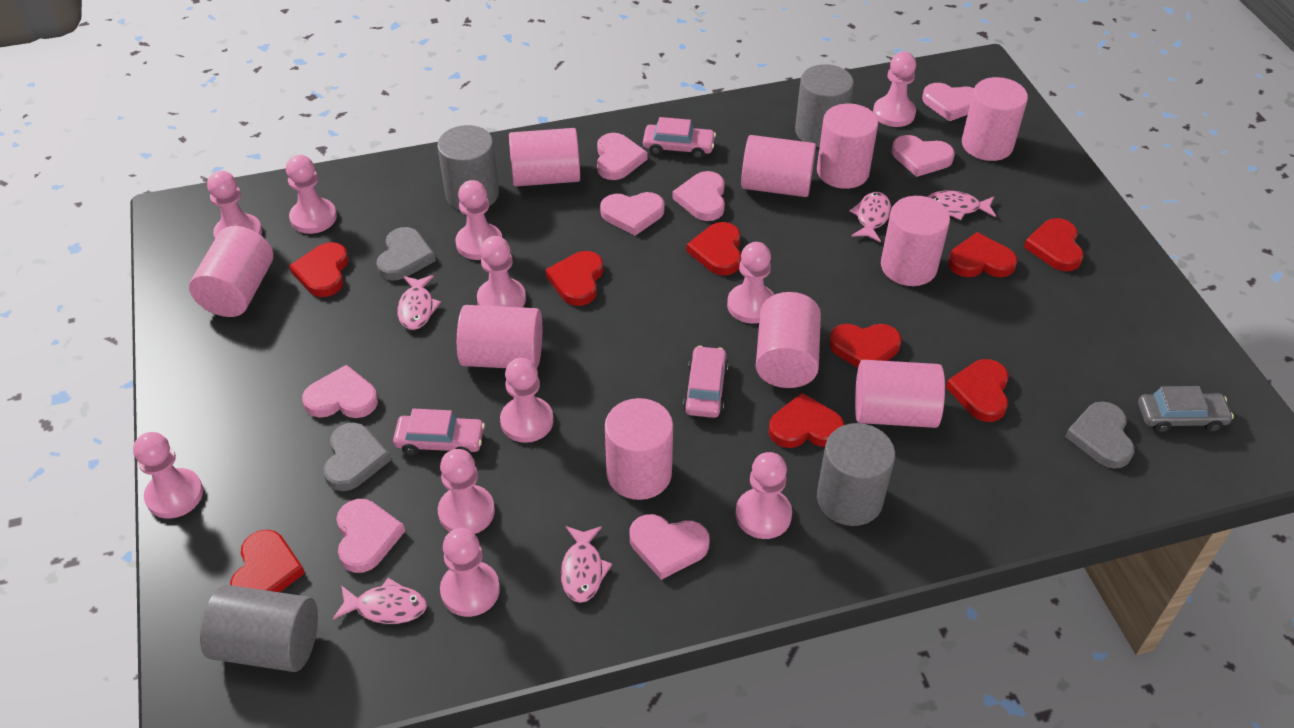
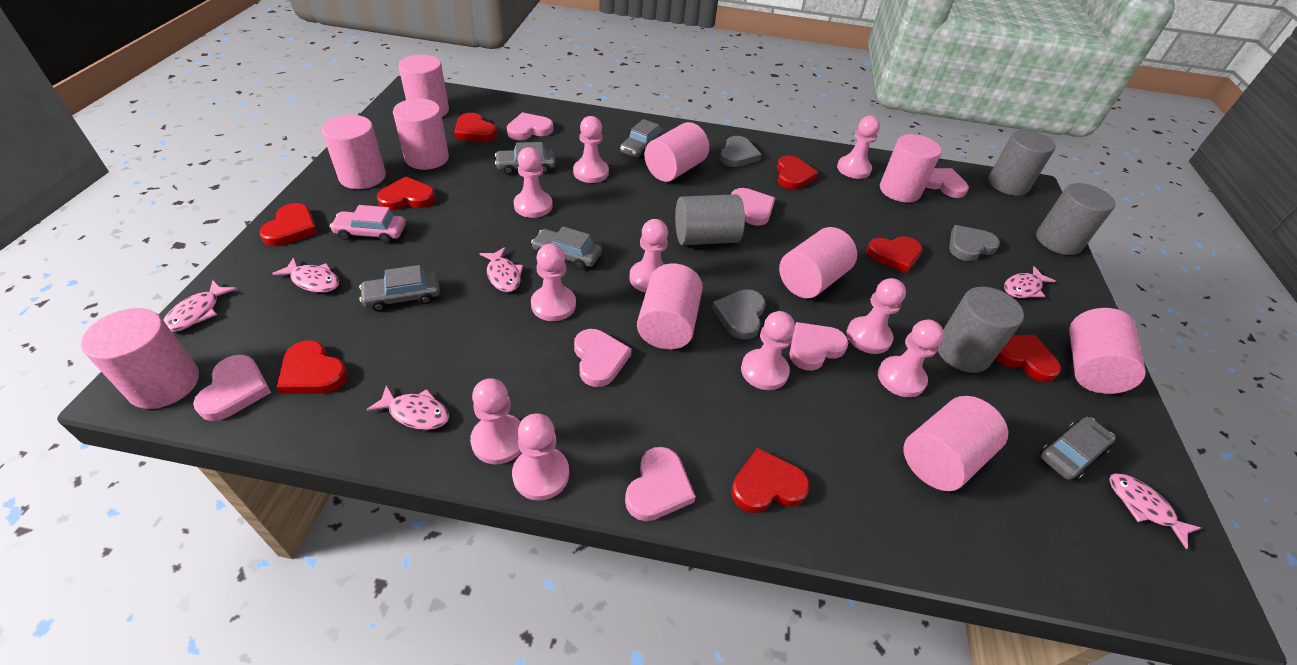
grey car: 1 -> 5
pink car: 3 -> 1
pink fish: 5 -> 6
pink heart: 8 -> 7
pink pawn: 11 -> 10
red heart: 9 -> 8

